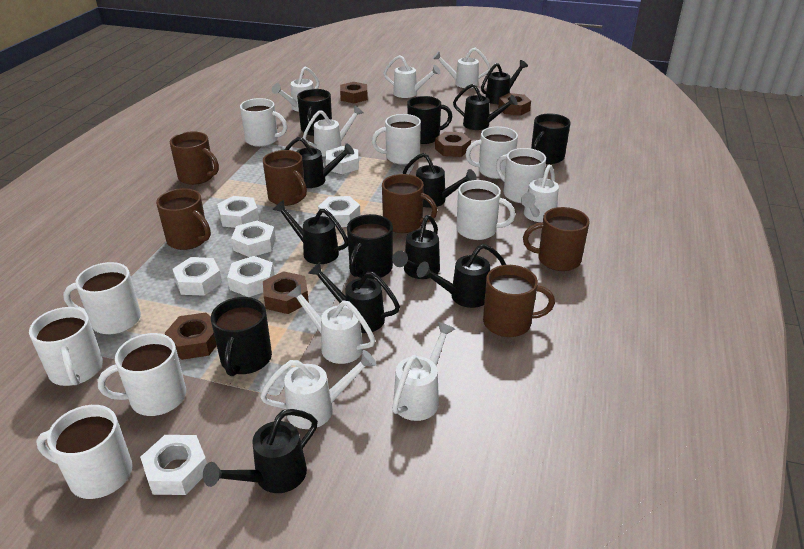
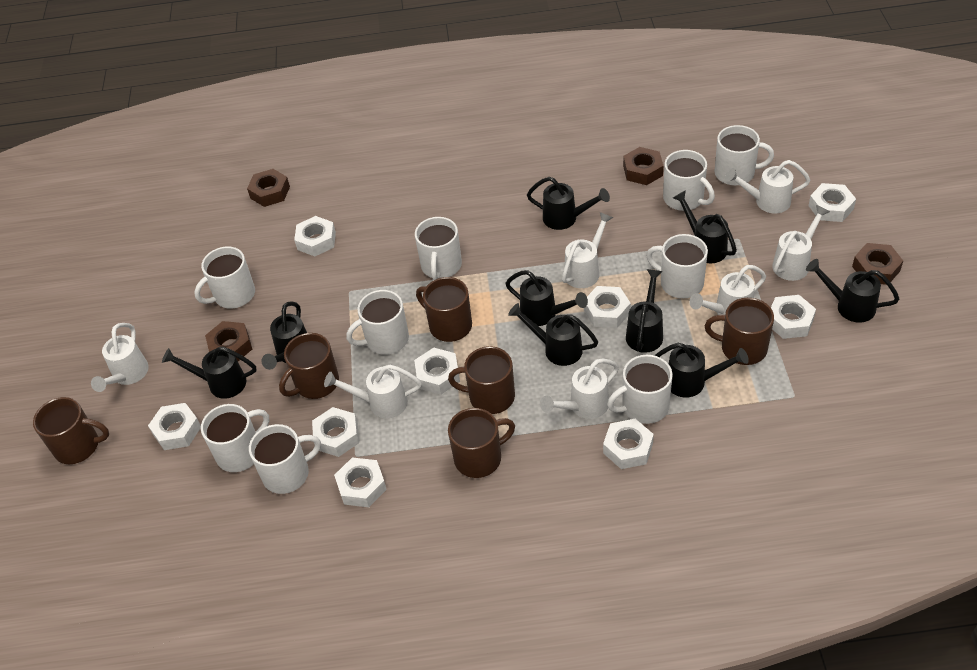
black mug: 5 -> 0
brown nut: 5 -> 4
white nut: 7 -> 9
white watering can: 8 -> 7

